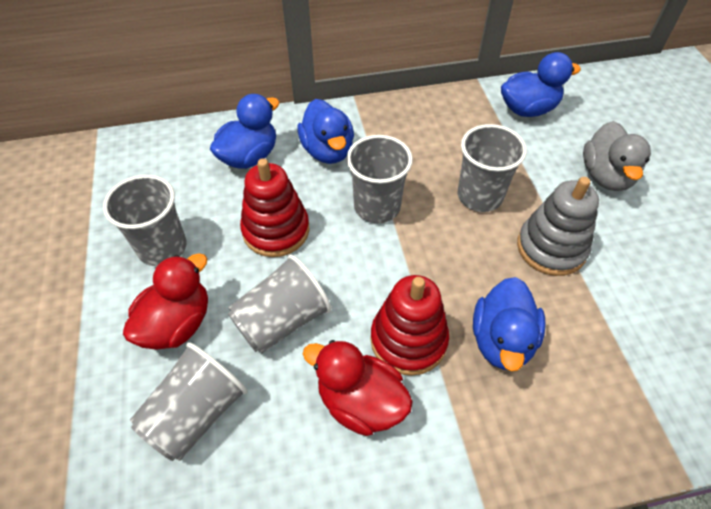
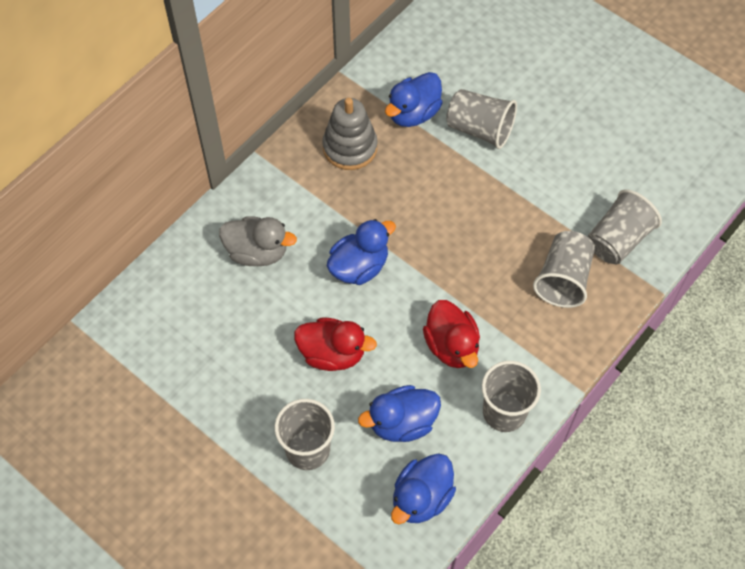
red stacking toy: 2 -> 0

